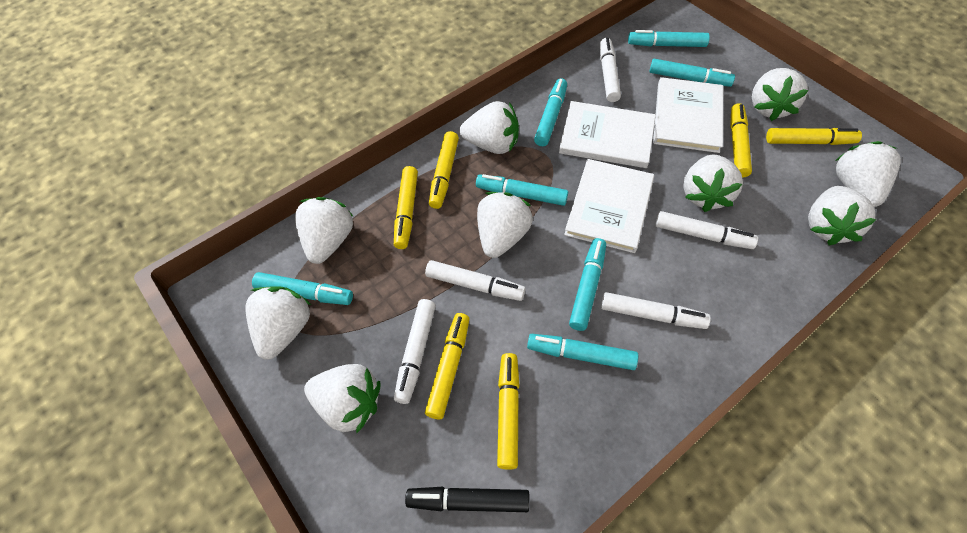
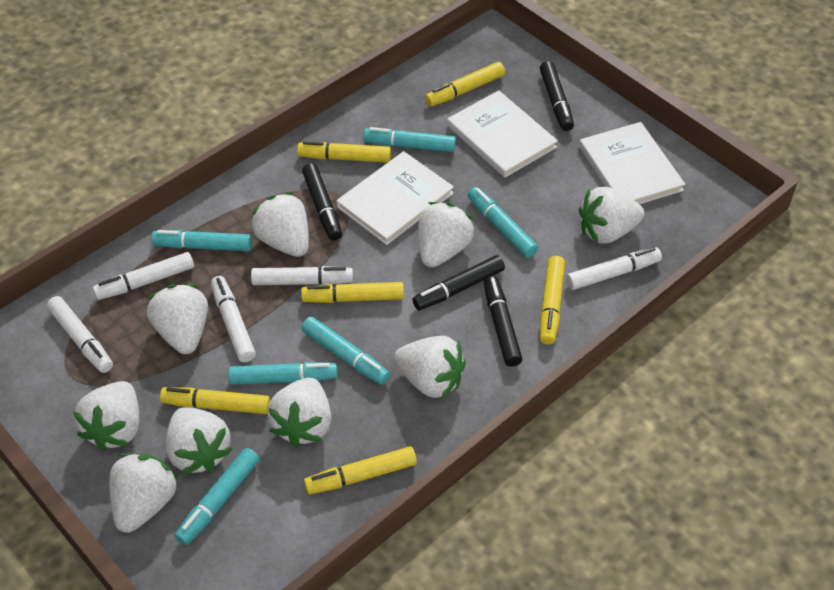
black marker: 1 -> 4
turquoise marker: 7 -> 6

